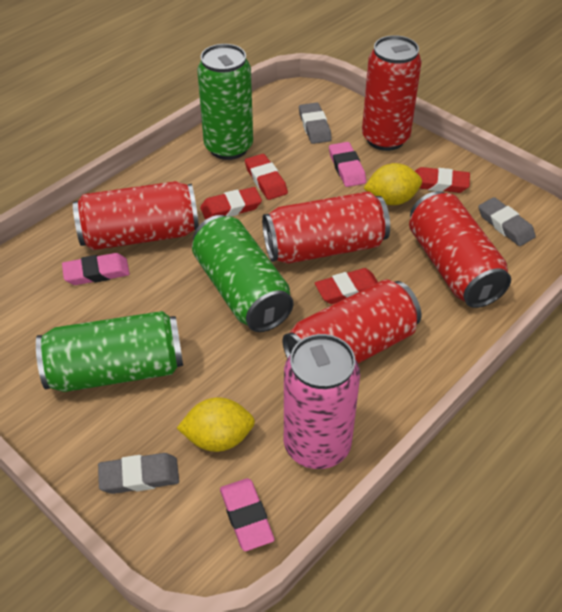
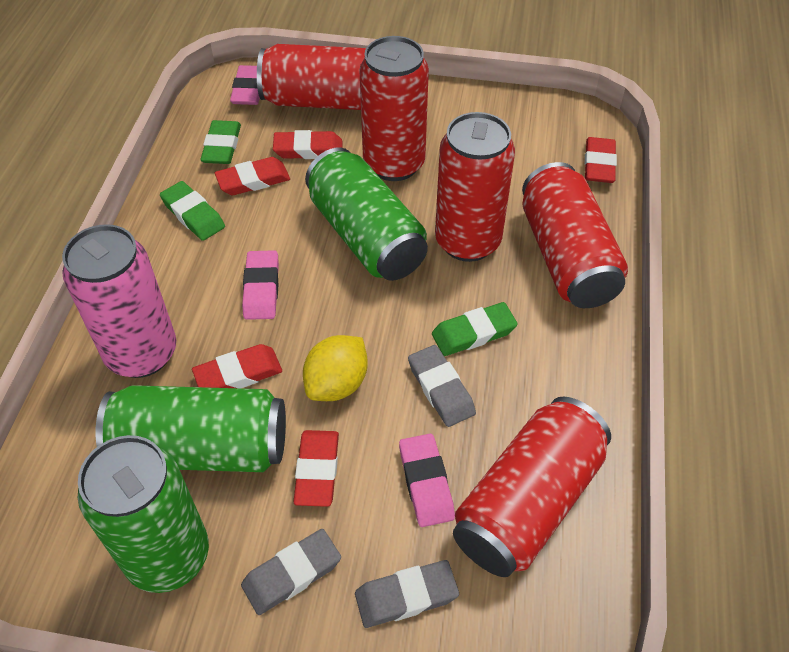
green eraser: 0 -> 3
red eraser: 4 -> 5
yellow lemon: 2 -> 1

